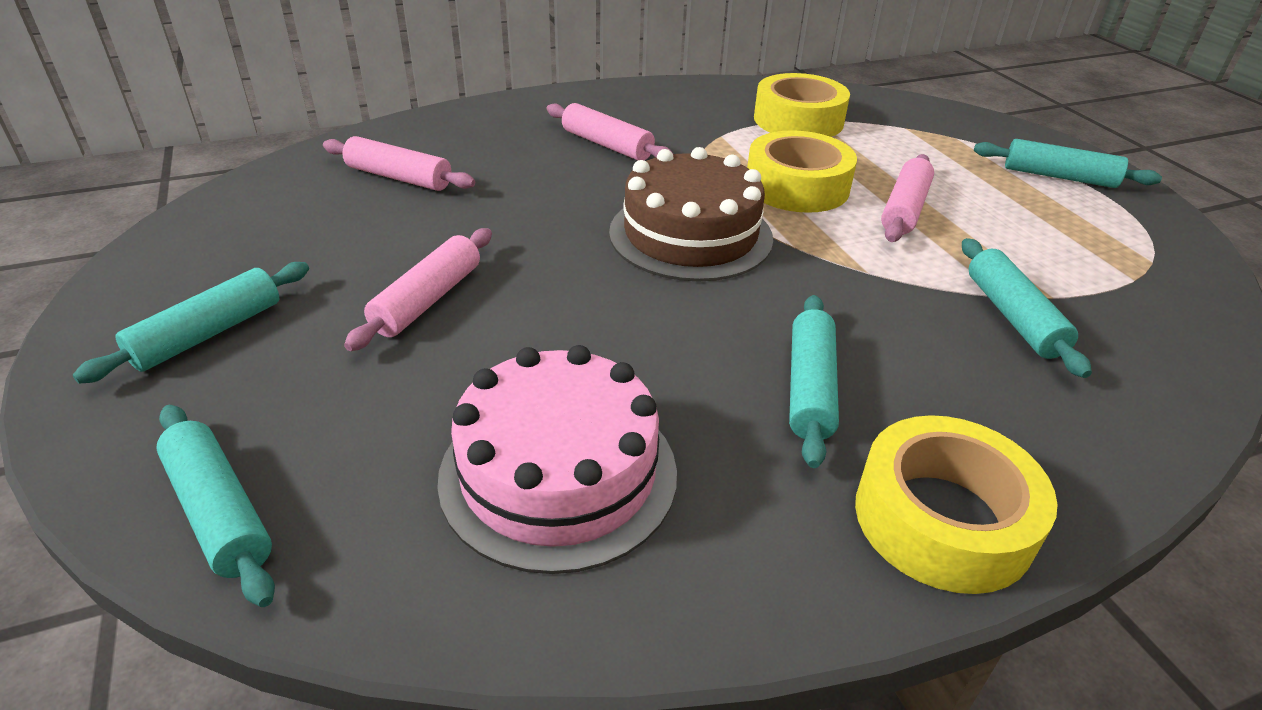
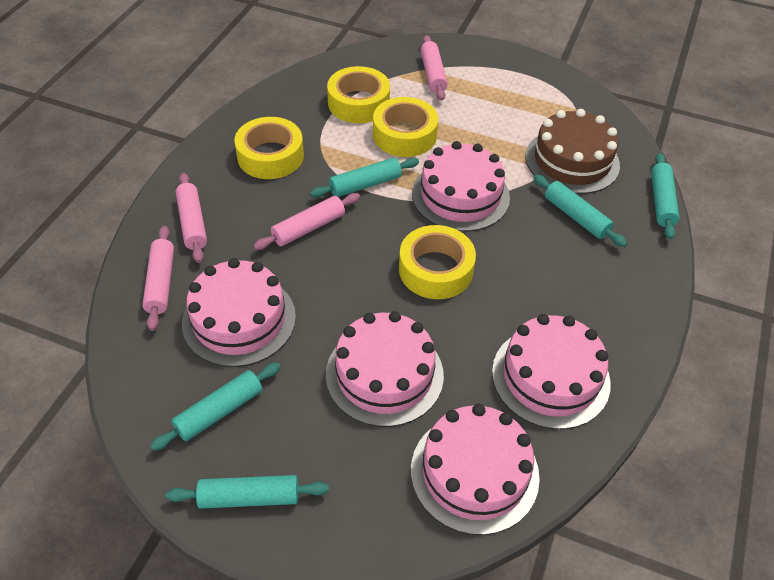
pink cake: 1 -> 5
yellow tape: 3 -> 4

